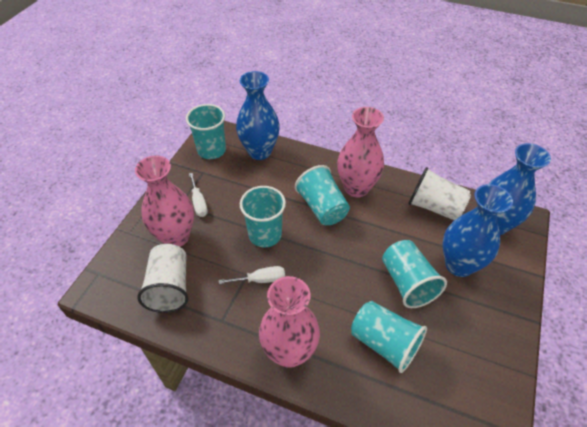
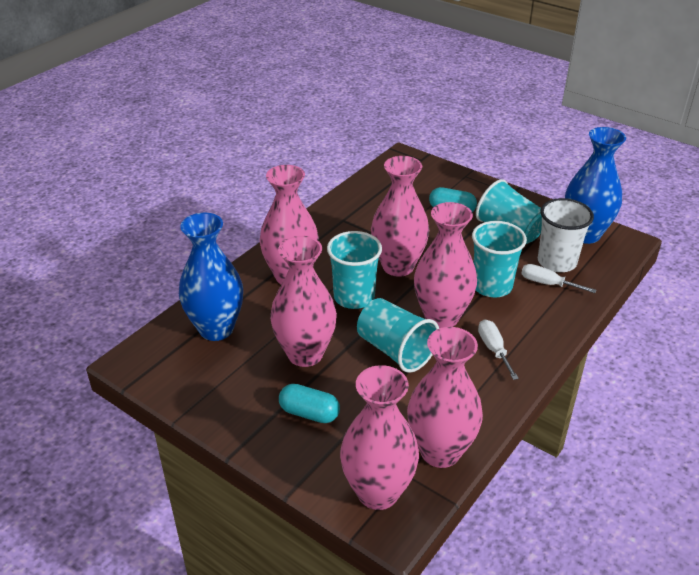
blue vase: 3 -> 2
pink vase: 3 -> 6
turquoise capsule: 0 -> 2
turquoise cup: 5 -> 4
white cup: 2 -> 1

